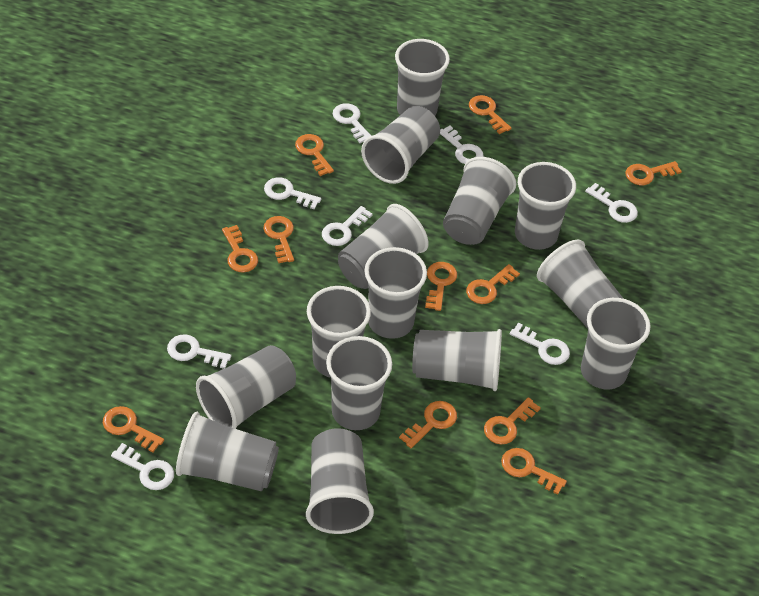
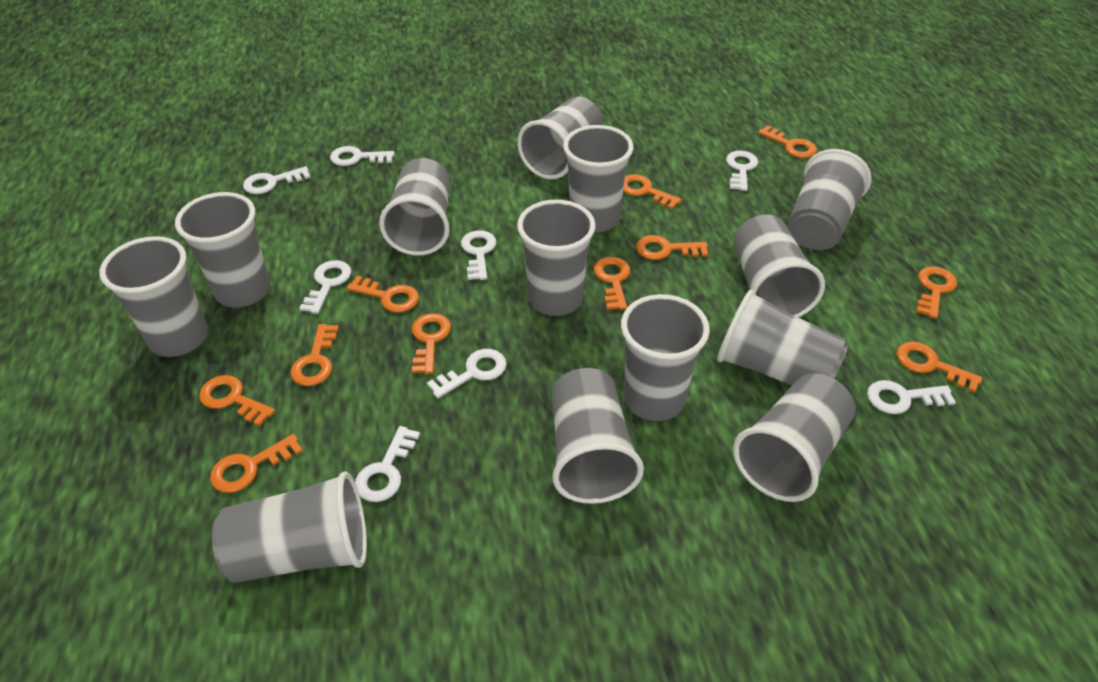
grey cup: 14 -> 13

